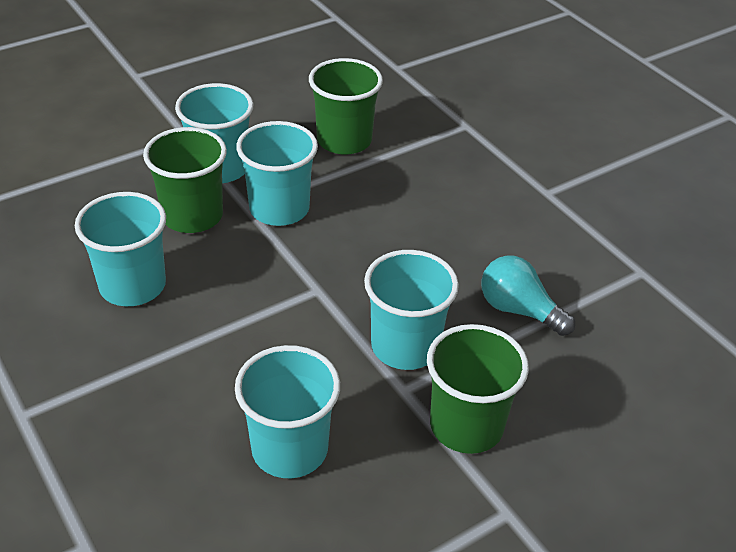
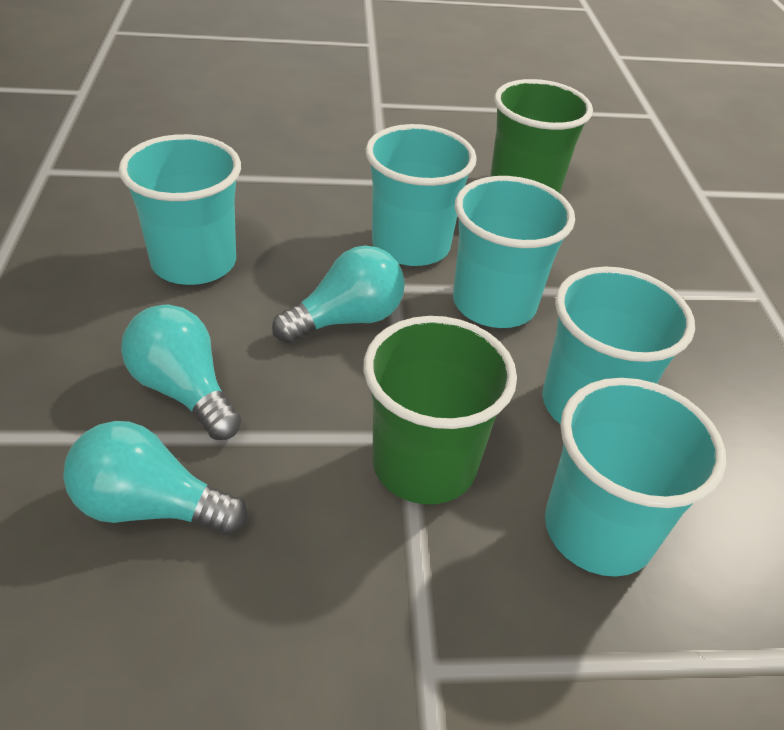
green cup: 3 -> 2
turquoise light bulb: 1 -> 3

